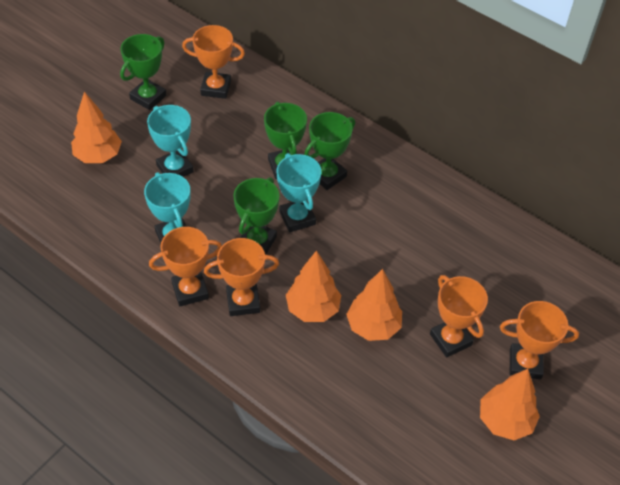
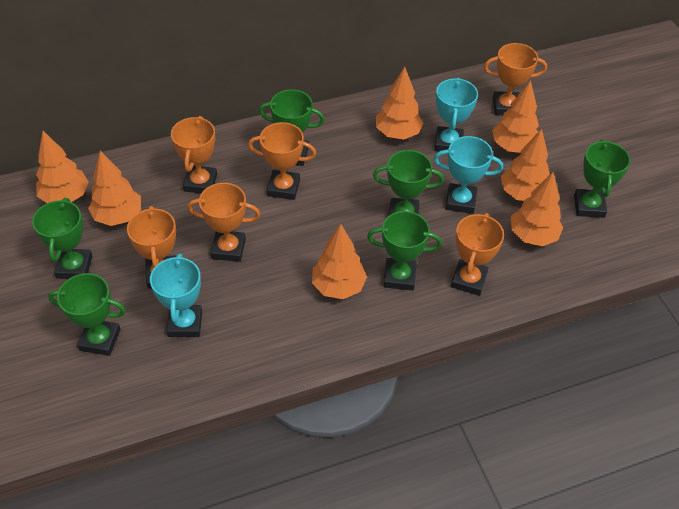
green trophy: 4 -> 6
orange tree: 4 -> 7
orange trophy: 5 -> 6

